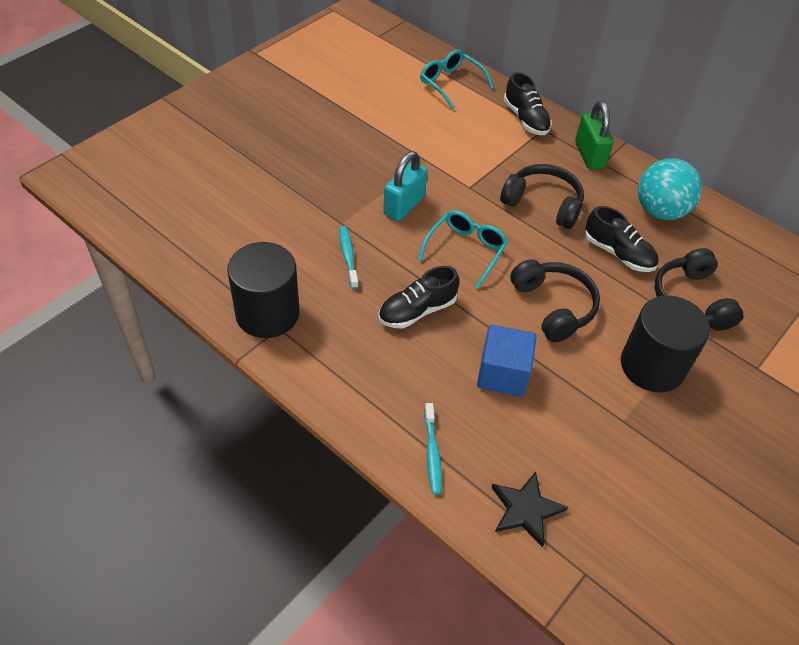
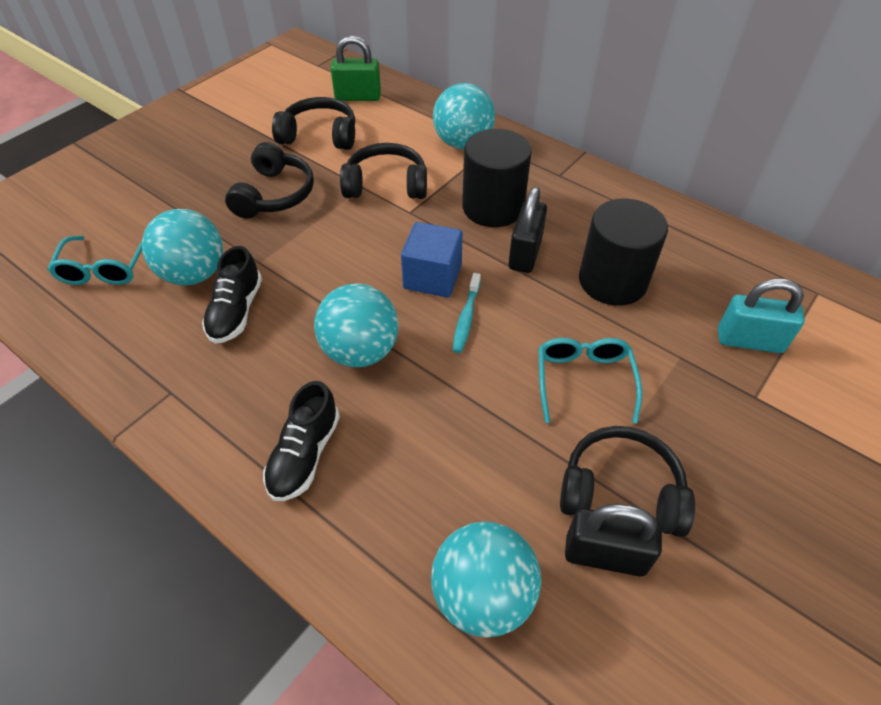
black headphones: 3 -> 4
black padlock: 0 -> 2
black shoe: 3 -> 2
black star: 1 -> 0
turquoise ball: 1 -> 4
turquoise toothbrush: 2 -> 1

